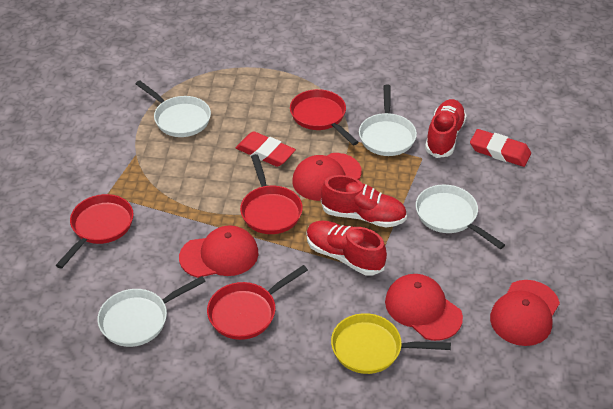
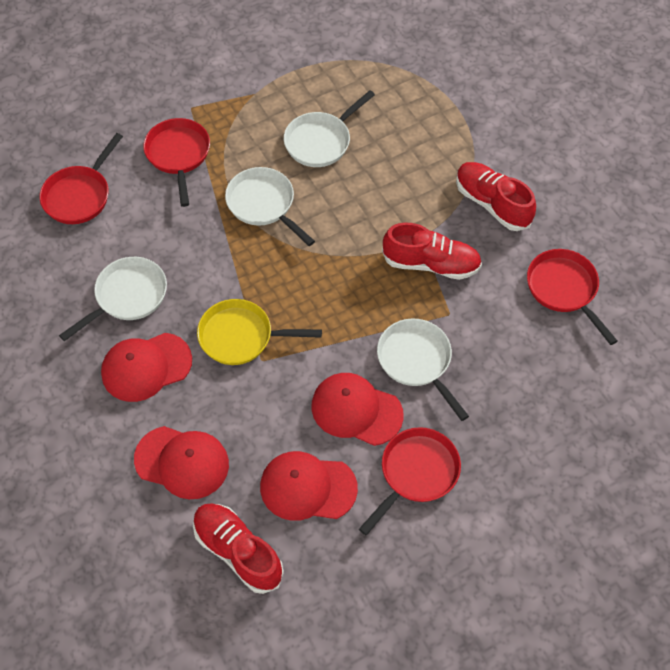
red eraser: 2 -> 0

